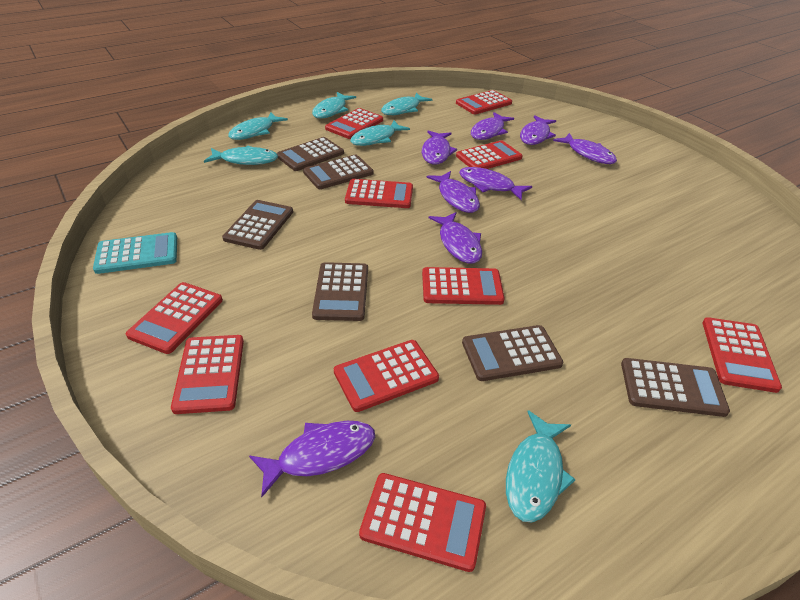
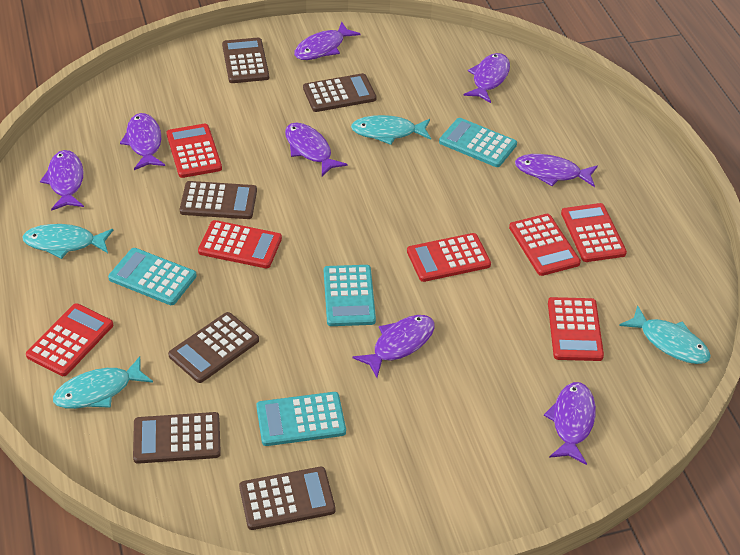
red calculator: 10 -> 7
turquoise calculator: 1 -> 4
turquoise fish: 6 -> 4

